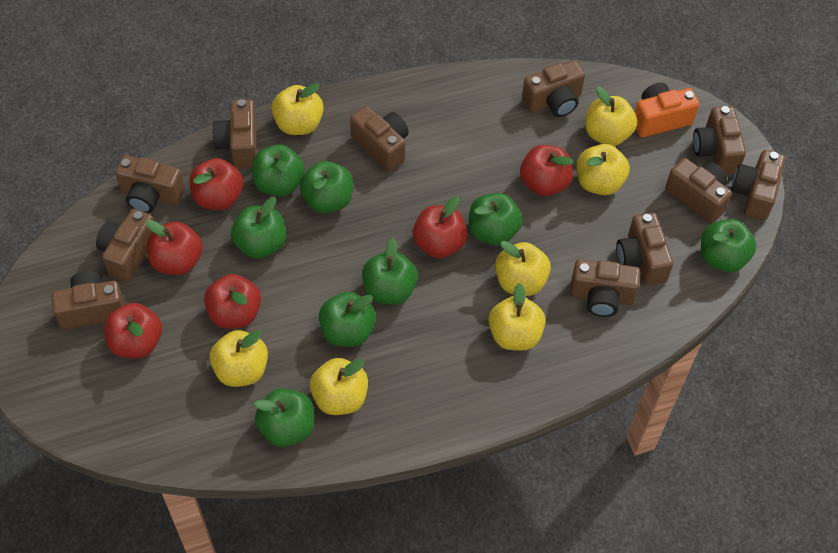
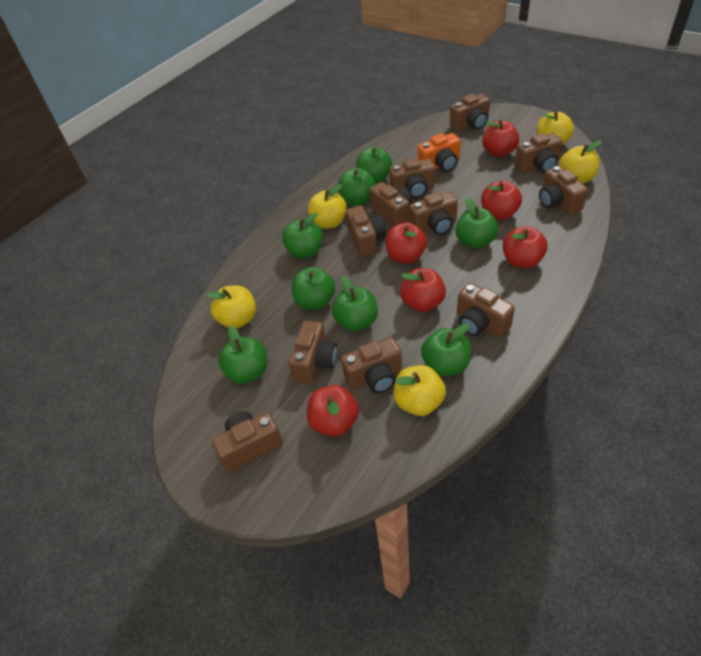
yellow apple: 7 -> 5

